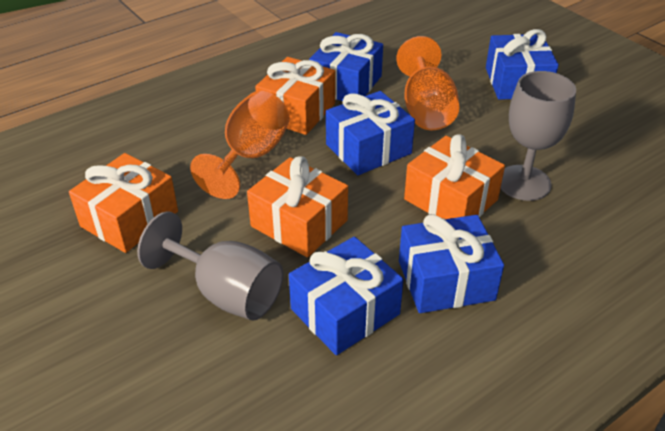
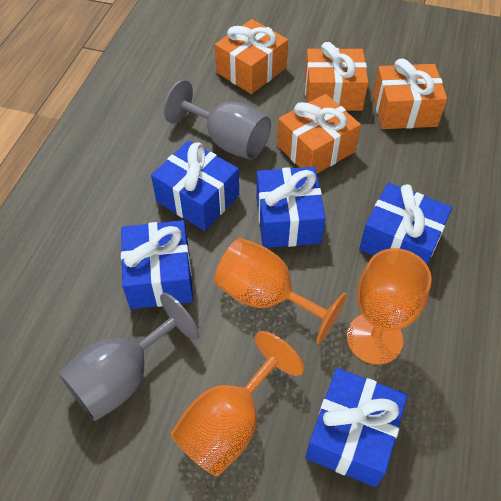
orange goblet: 2 -> 3

